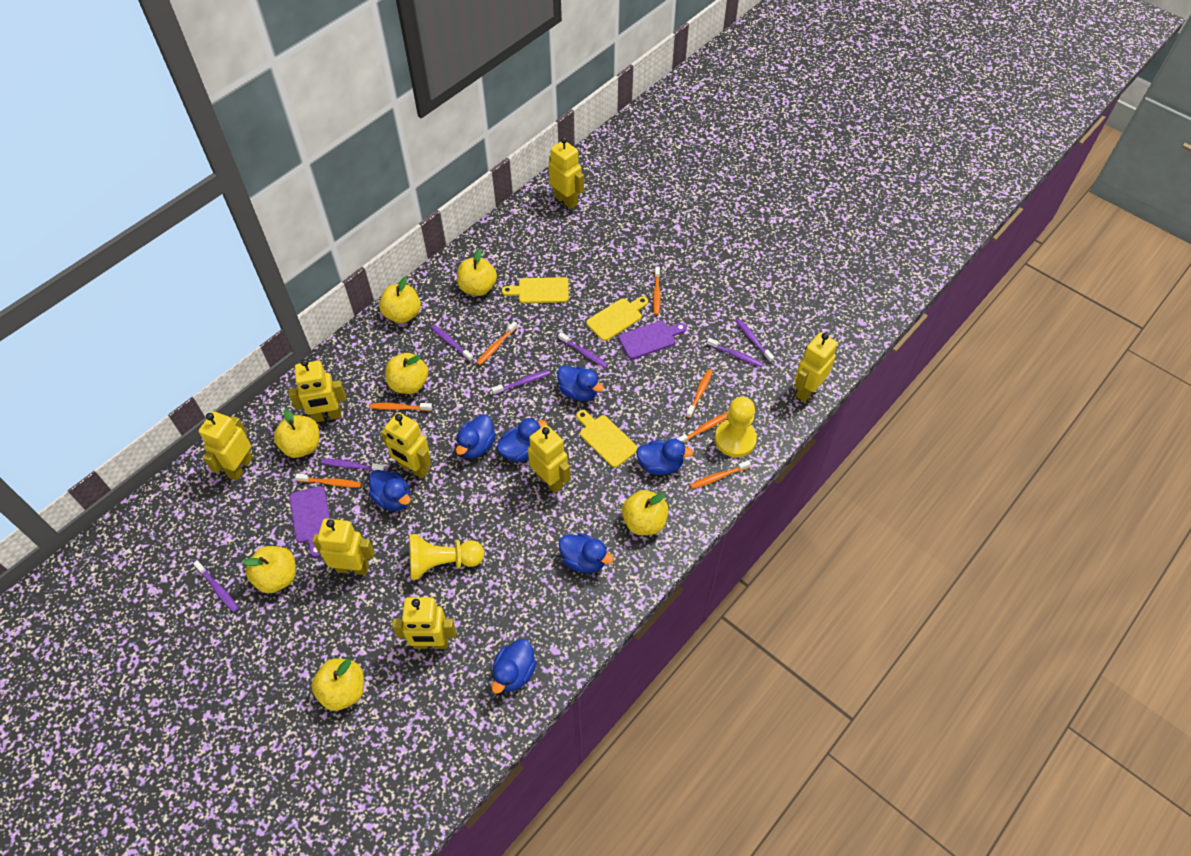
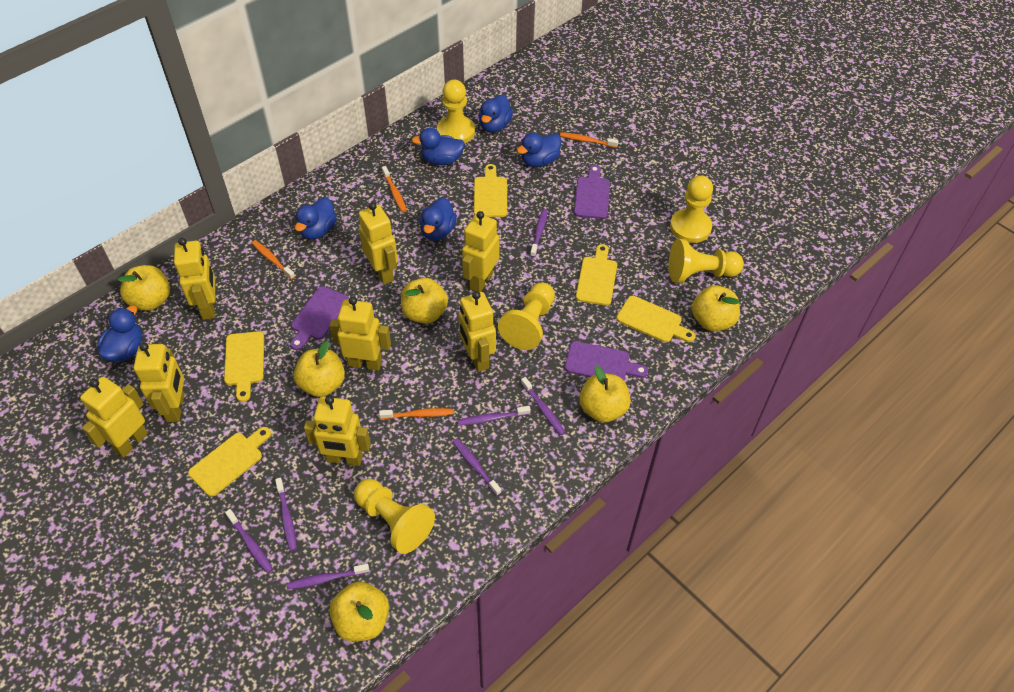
blue duck: 7 -> 6
orange toothbrush: 7 -> 4
purple cutting board: 2 -> 3
yellow apple: 7 -> 6
yellow cutting board: 3 -> 5
yellow pawn: 2 -> 5

